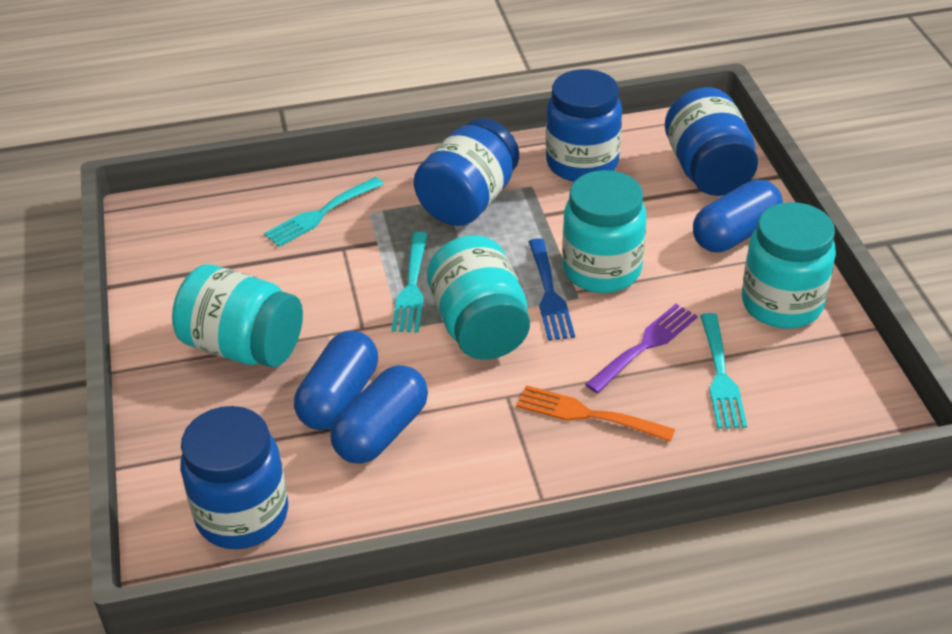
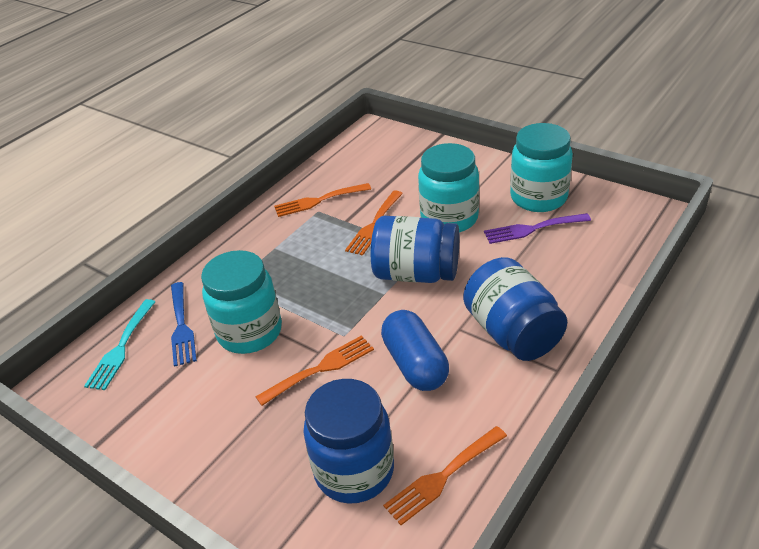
blue capsule: 3 -> 1
blue jar: 4 -> 3
orange fork: 1 -> 4
turquoise fork: 3 -> 1
turquoise jar: 4 -> 3

